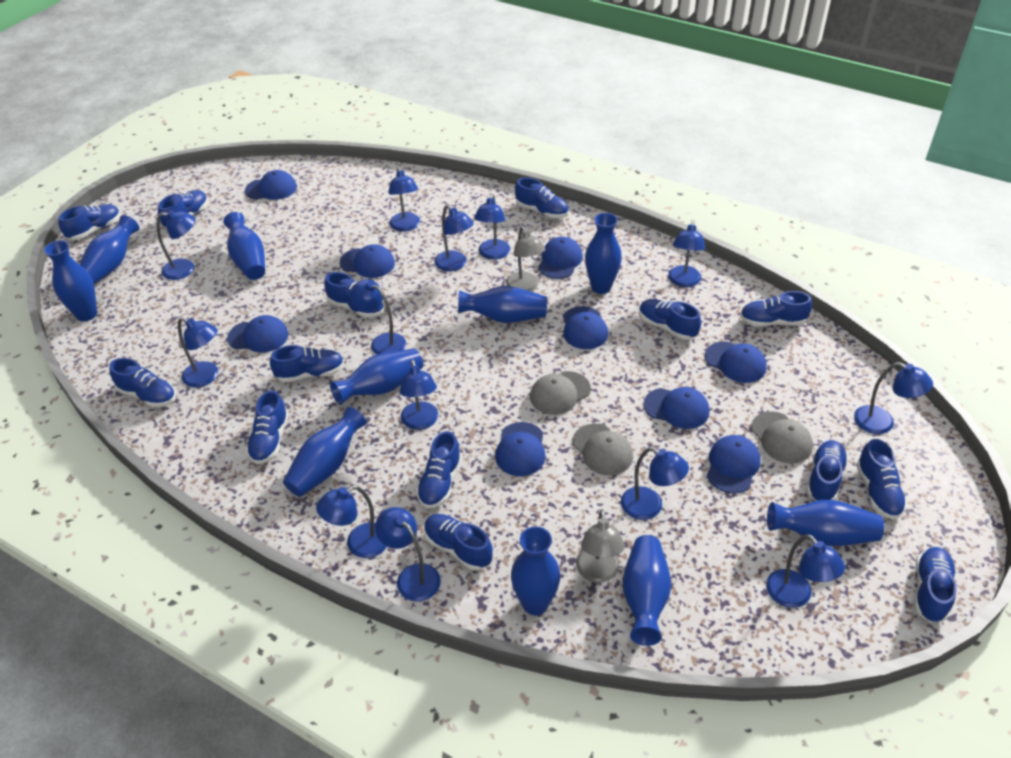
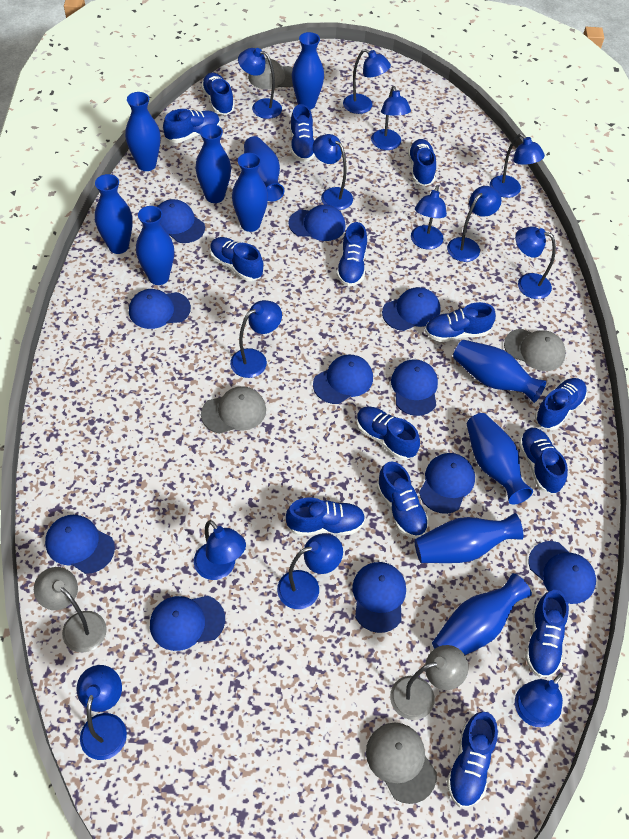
blue cap: 9 -> 11
blue vase: 10 -> 11
grey cap: 3 -> 4

